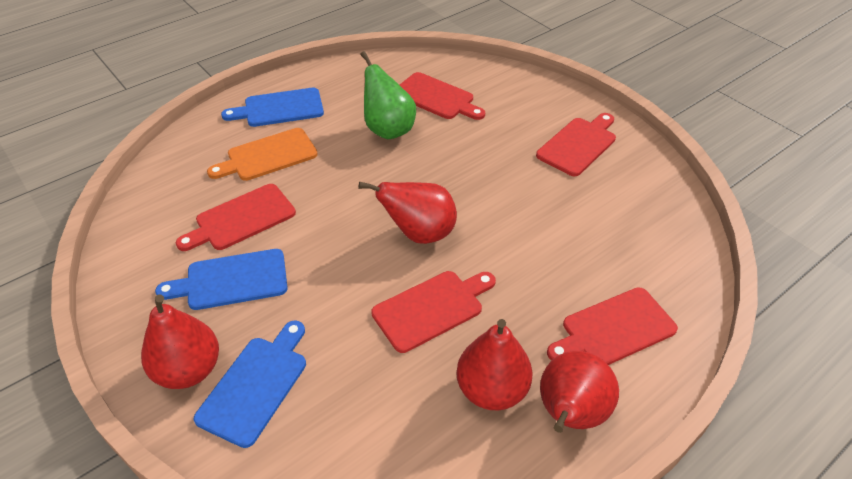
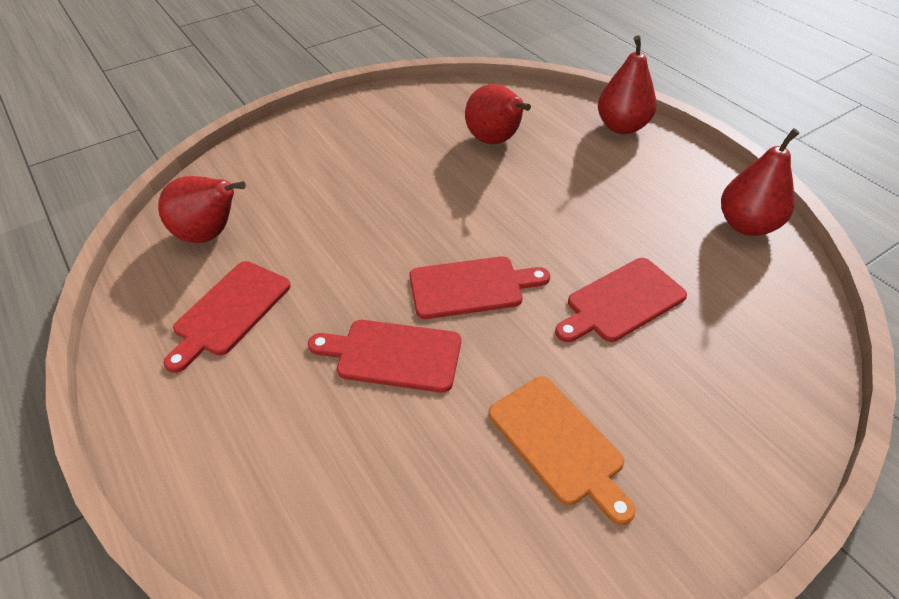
blue cutting board: 3 -> 0
green pear: 1 -> 0
red cutting board: 5 -> 4

